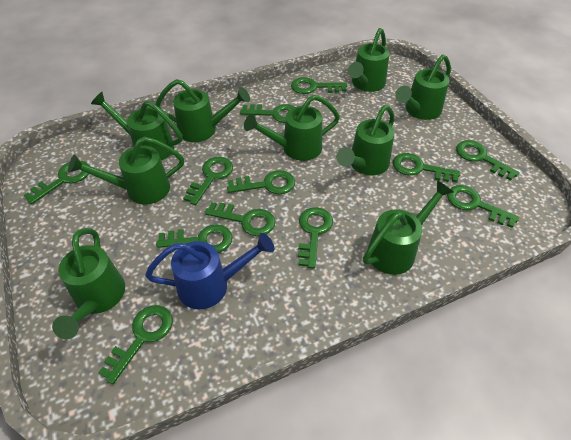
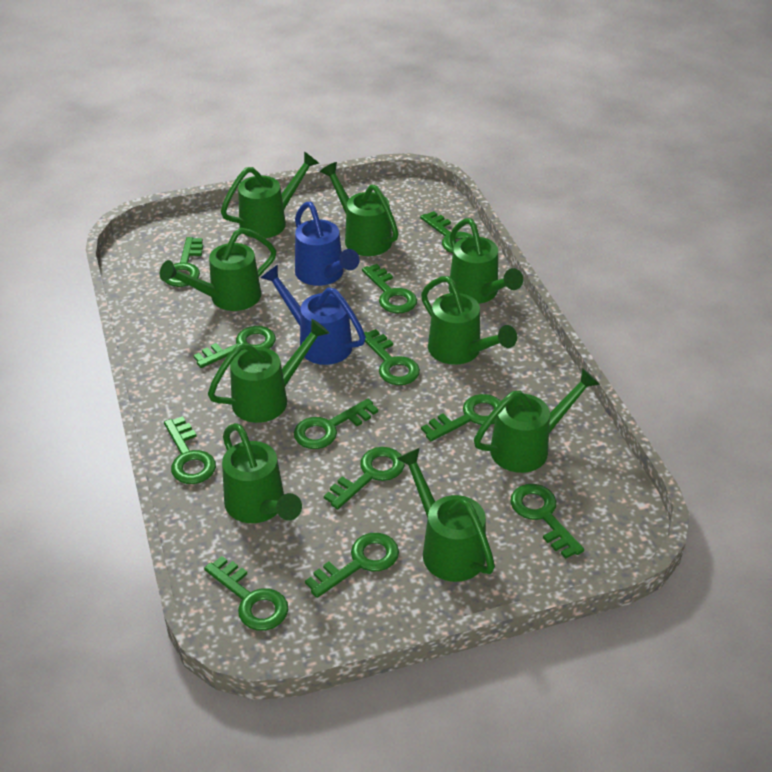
blue watering can: 1 -> 2

